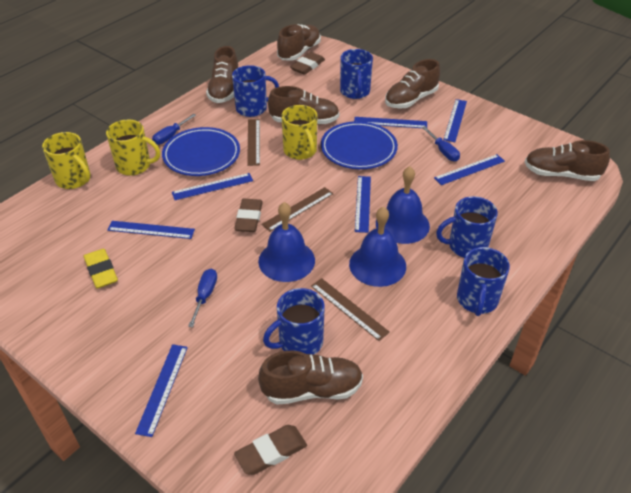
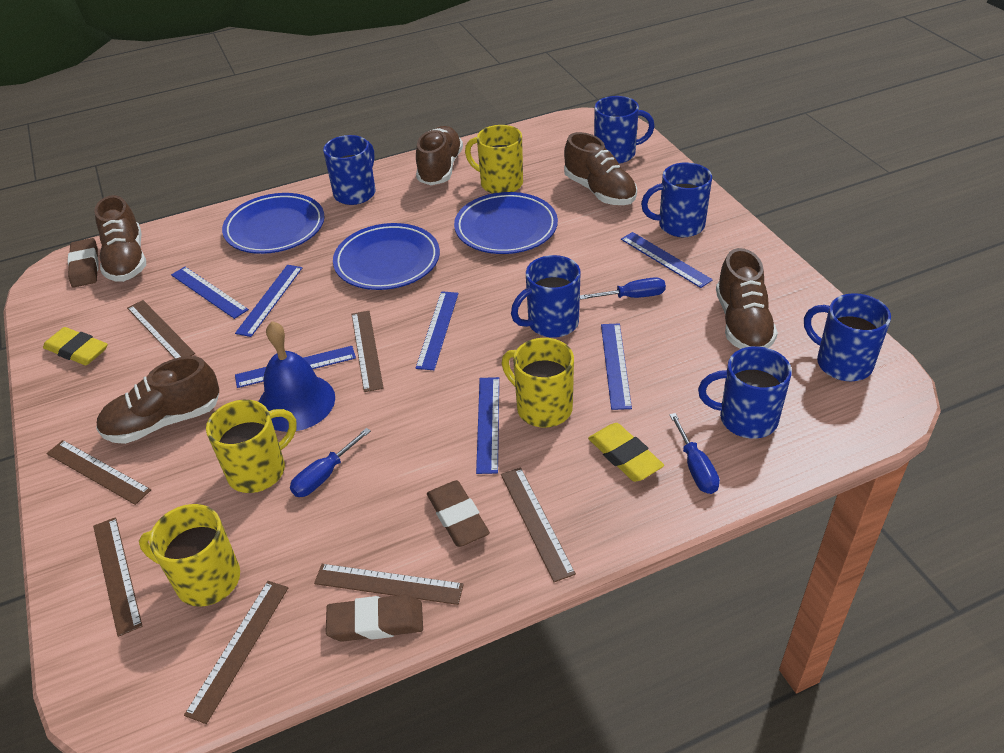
blue bell: 3 -> 1
blue mug: 5 -> 6
blue plate: 2 -> 3
brown ruler: 3 -> 7
brown shoe: 6 -> 5
yellow eraser: 1 -> 2
yellow mug: 3 -> 4

